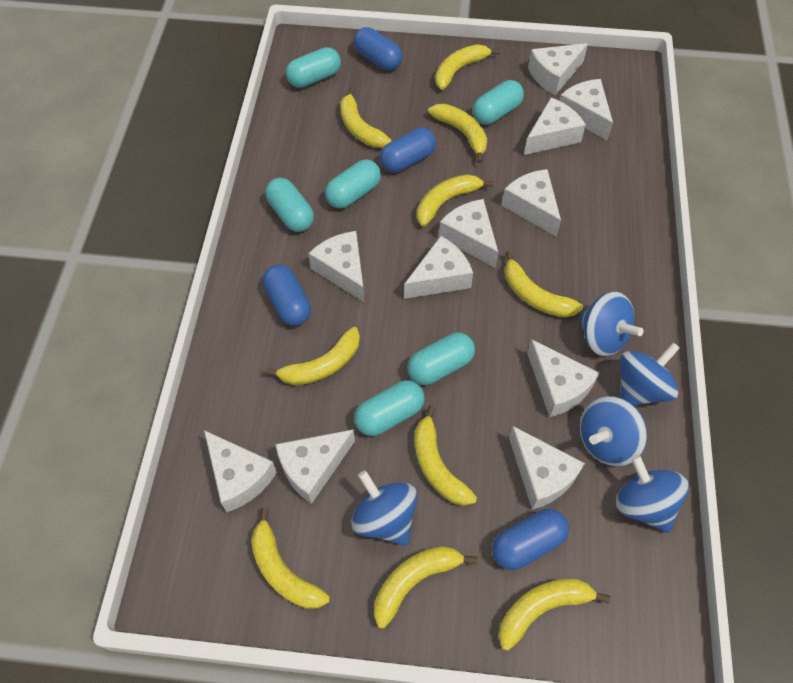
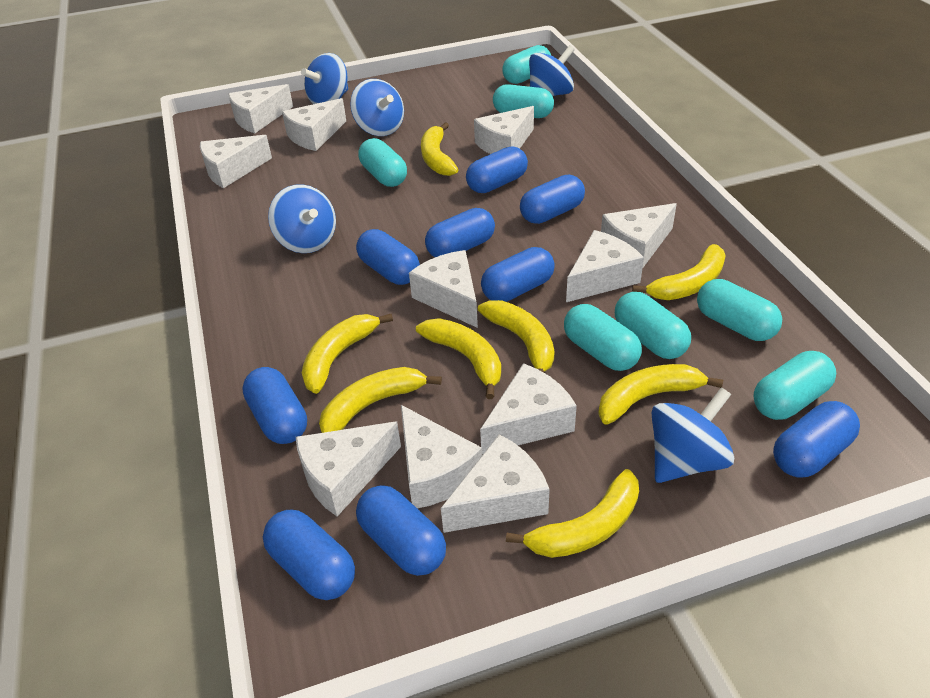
blue capsule: 4 -> 9
turquoise capsule: 6 -> 7
yellow banana: 10 -> 8

